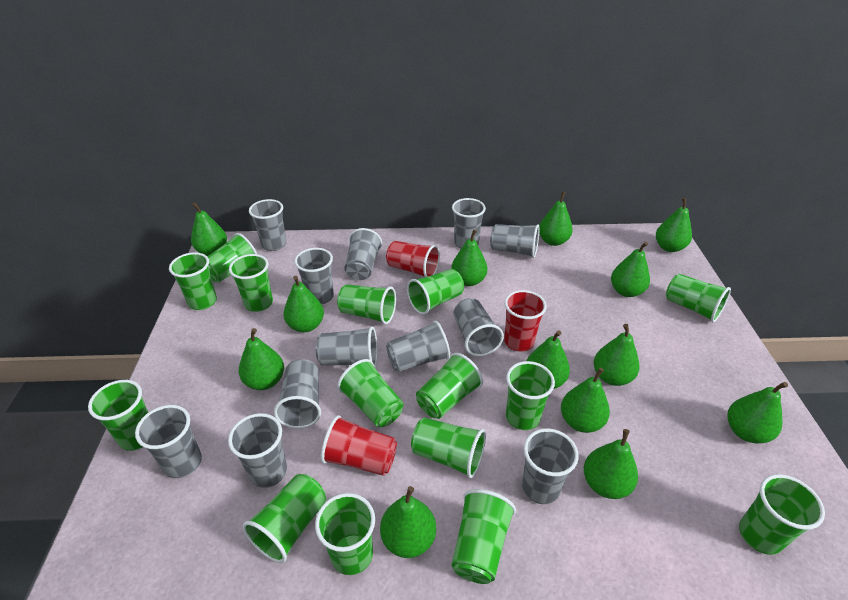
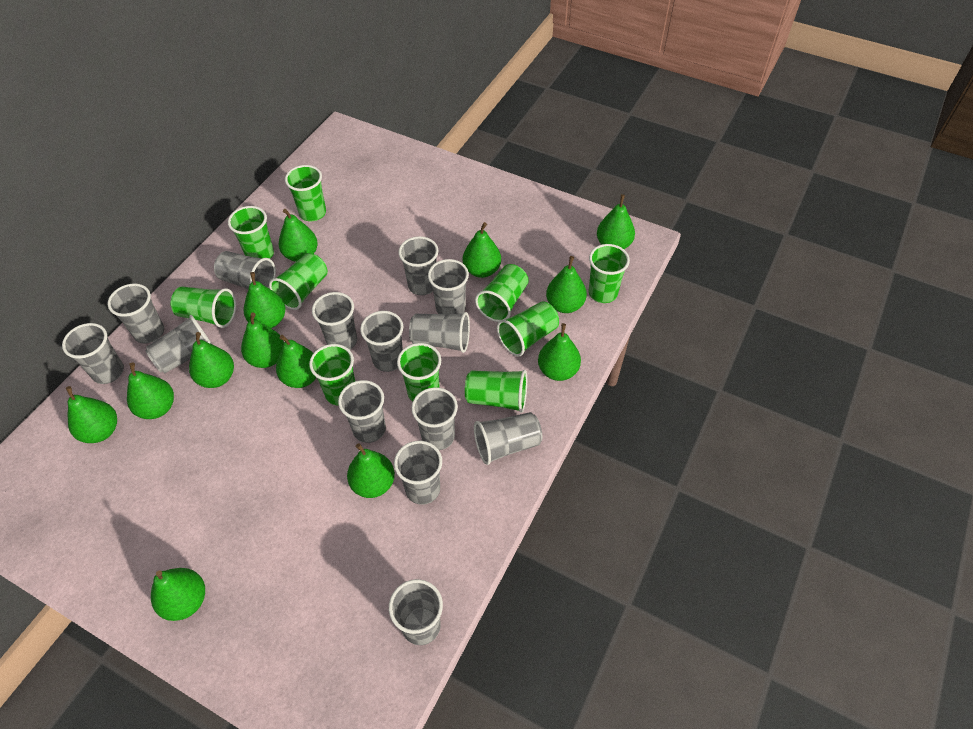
green cup: 15 -> 10
grey cup: 12 -> 14
red cup: 3 -> 0

